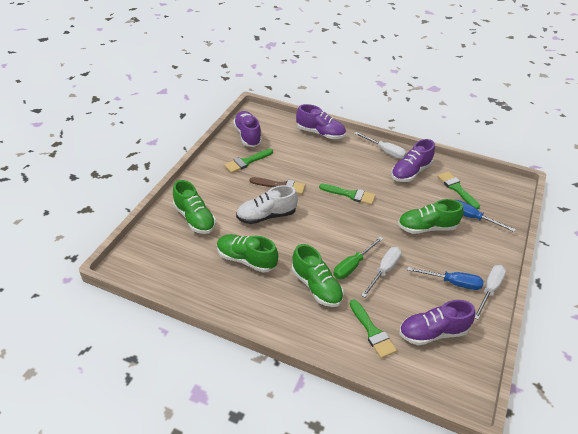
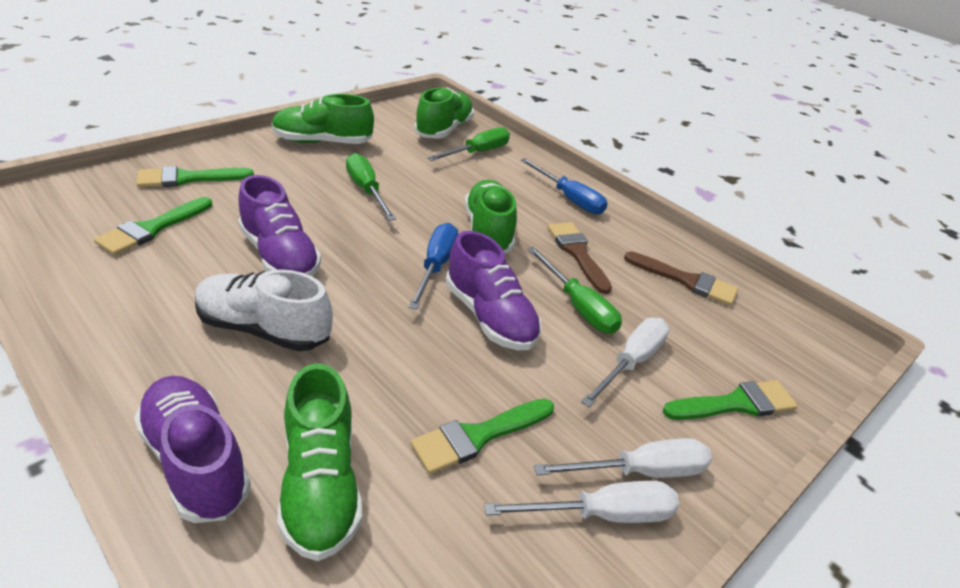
brown brush: 1 -> 2
green screwdriver: 1 -> 3
purple shoe: 4 -> 3

